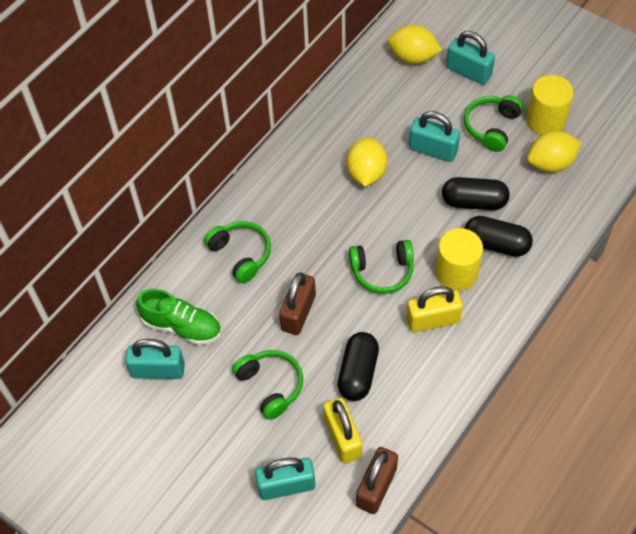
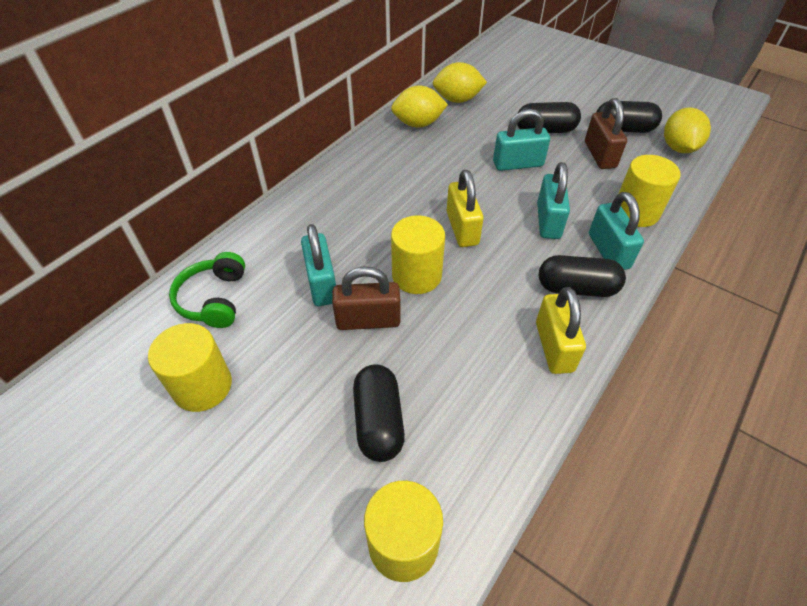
black capsule: 3 -> 4
green headphones: 4 -> 1
green shoe: 1 -> 0
yellow cylinder: 2 -> 4

